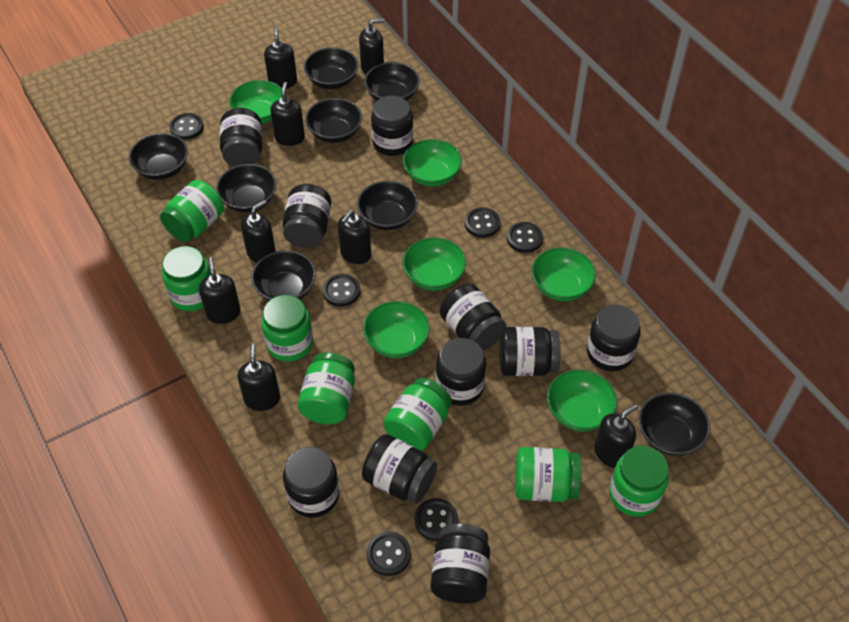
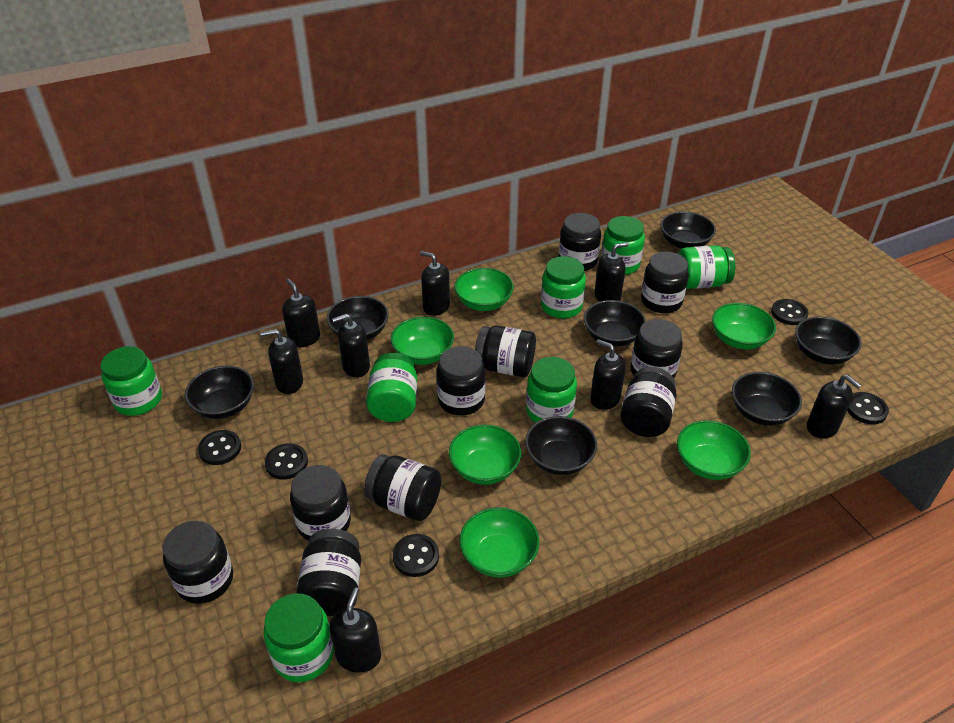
black bowl: 8 -> 7
black button: 6 -> 5

